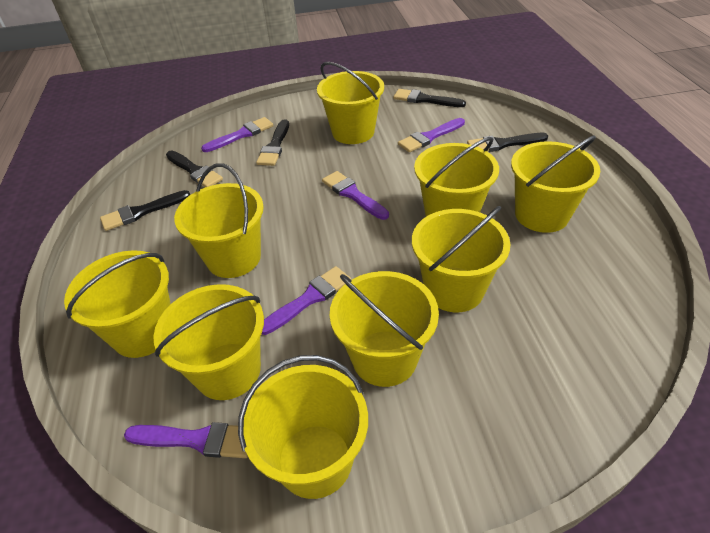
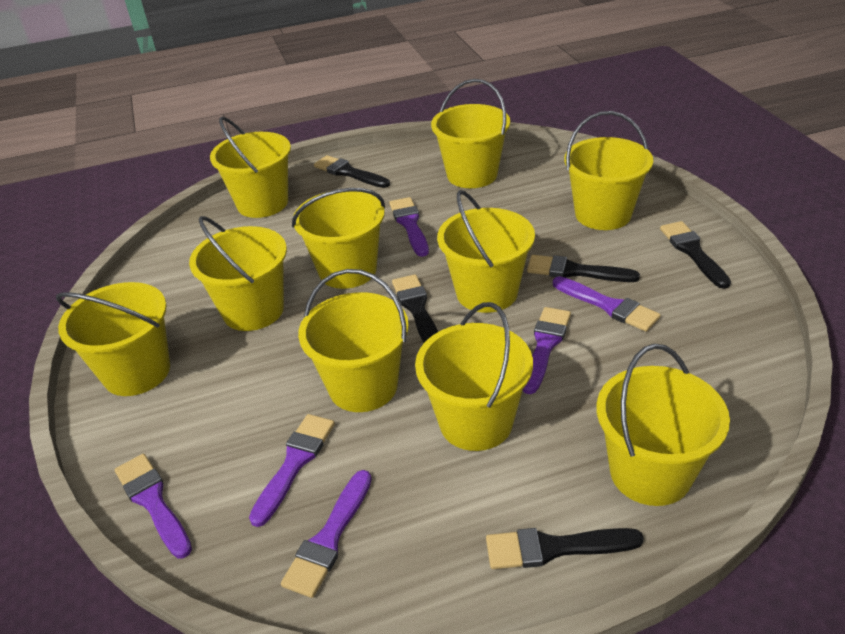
purple brush: 5 -> 6
yellow bucket: 9 -> 10

